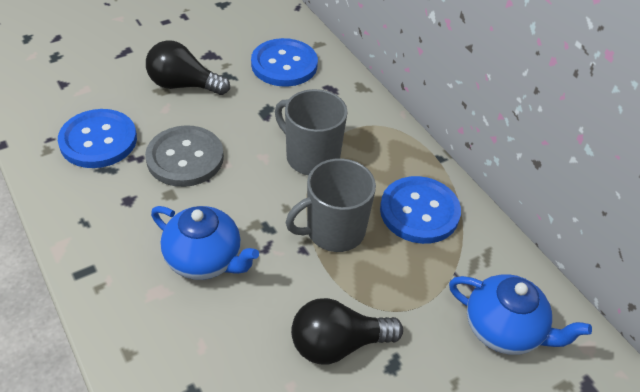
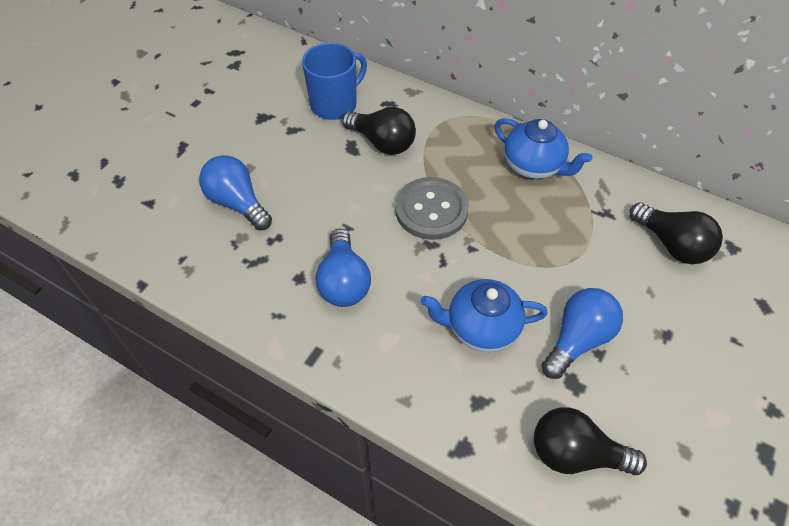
black light bulb: 2 -> 3
blue button: 3 -> 0
blue light bulb: 0 -> 3
blue mug: 0 -> 1
grey mug: 2 -> 0

